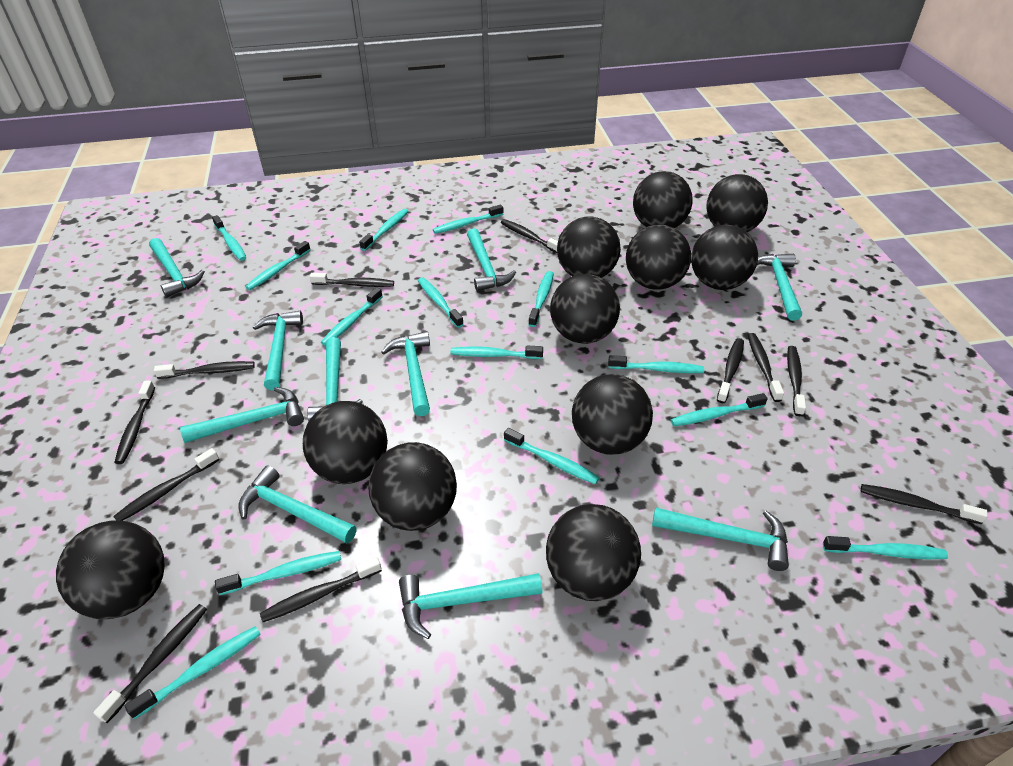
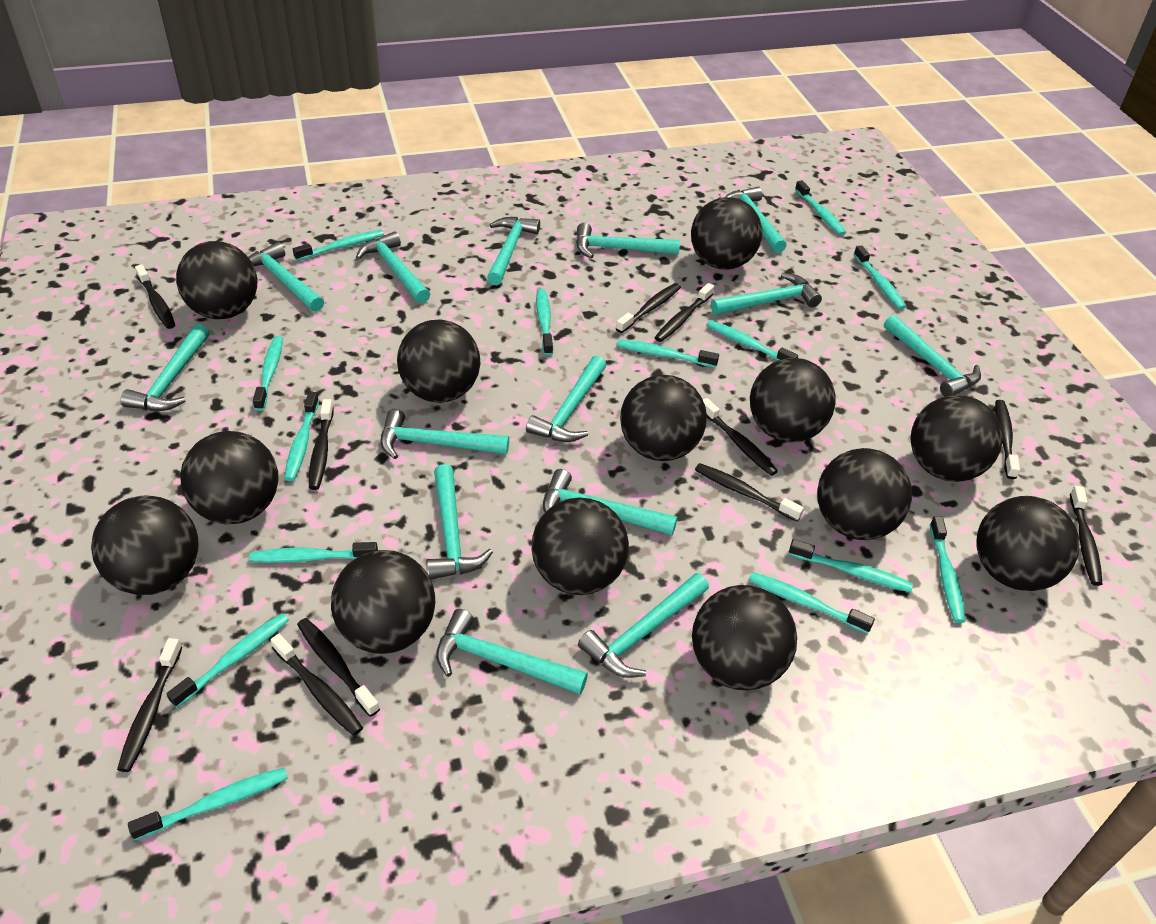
black ball: 11 -> 13
turquoise hammer: 10 -> 14

